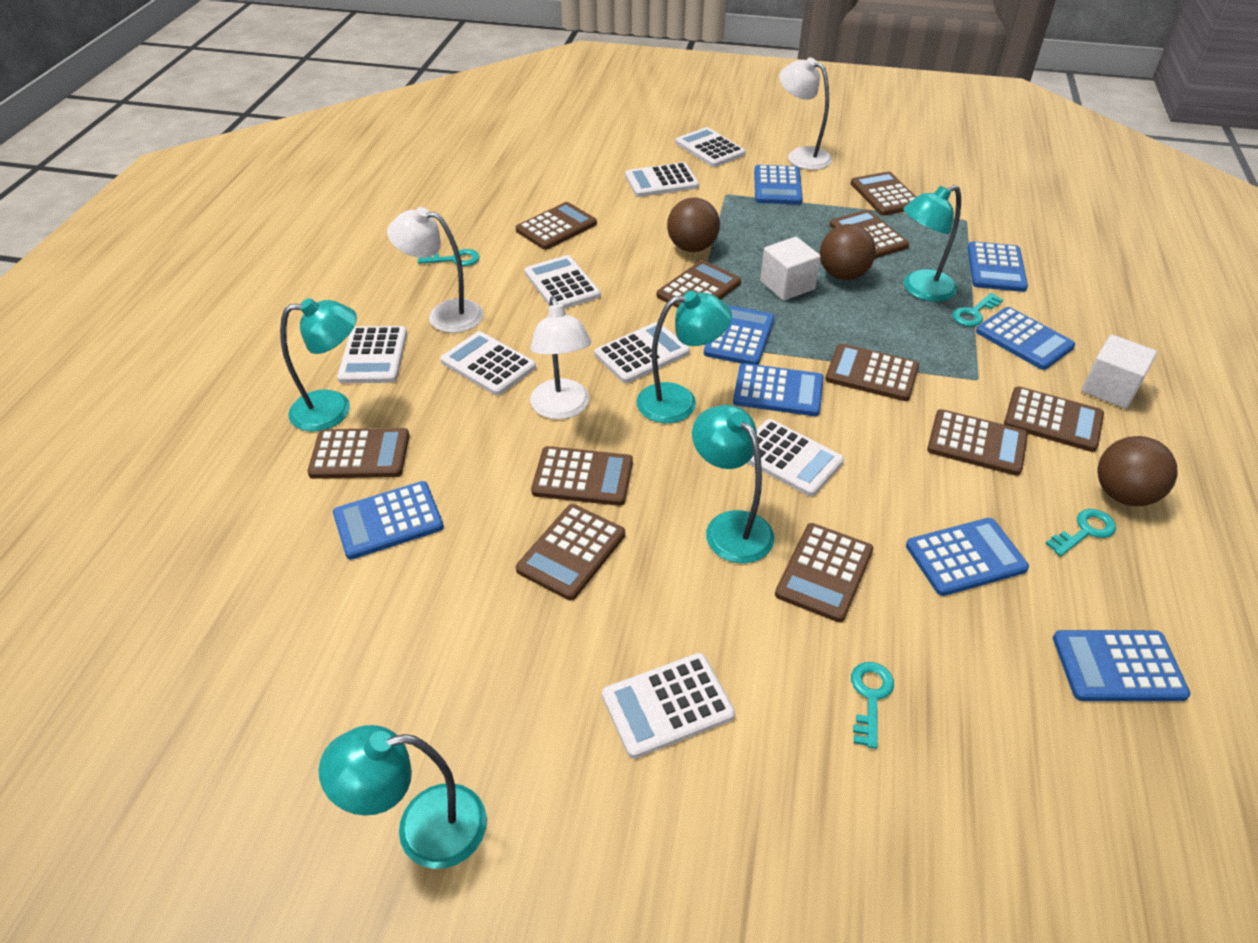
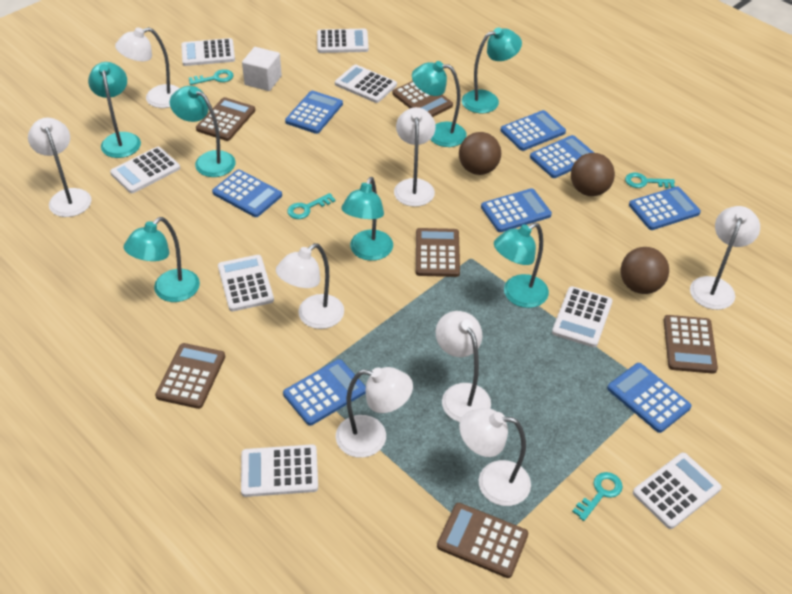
brown calculator: 11 -> 6
turquoise lamp: 5 -> 7
white cube: 2 -> 1
white lamp: 3 -> 8

